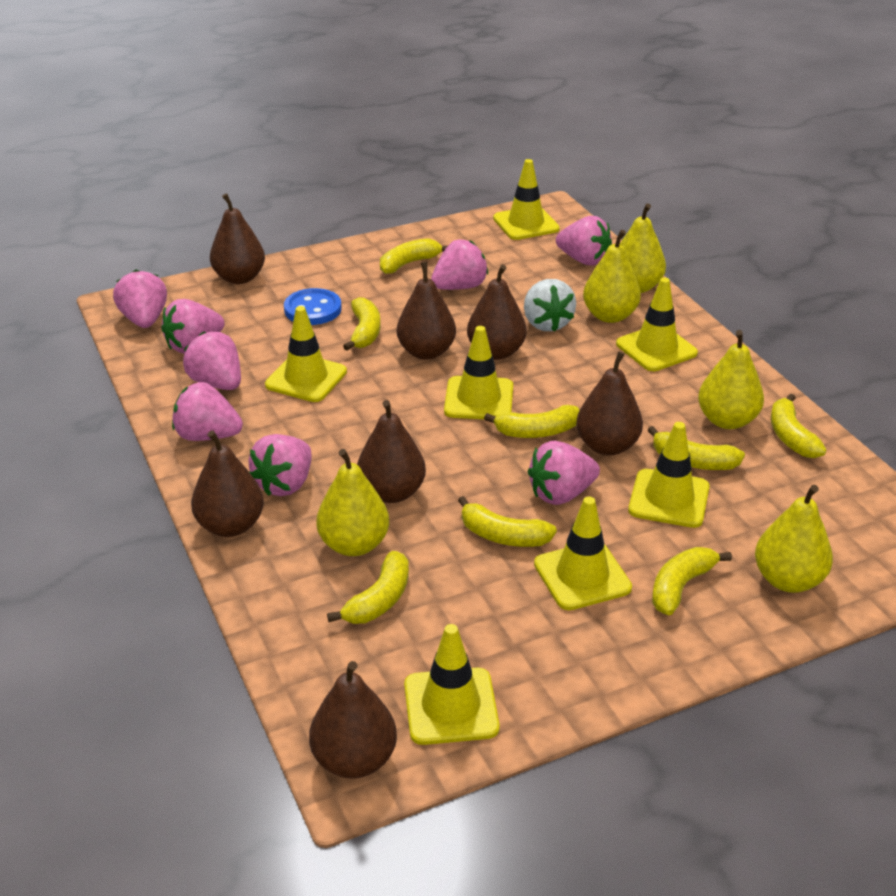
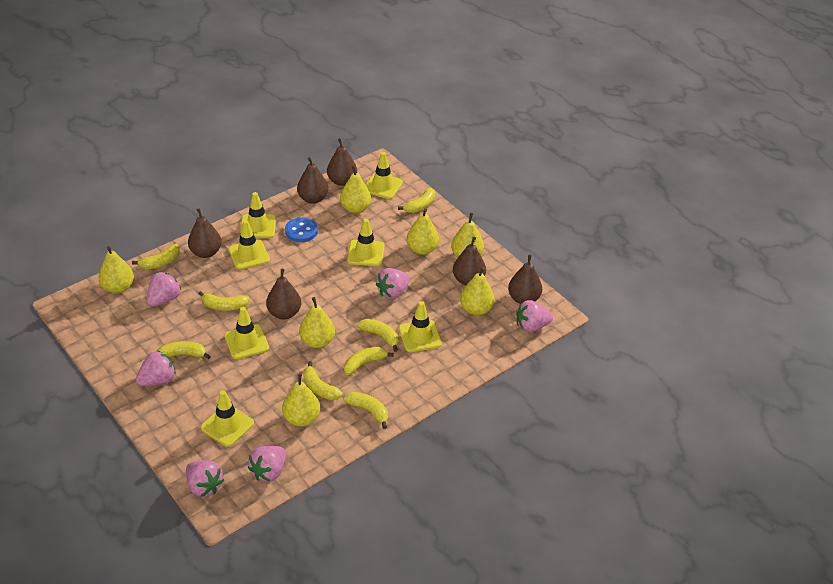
brown pear: 7 -> 6
pink strawberry: 8 -> 6
white strawberry: 1 -> 0
yellow pear: 5 -> 7

